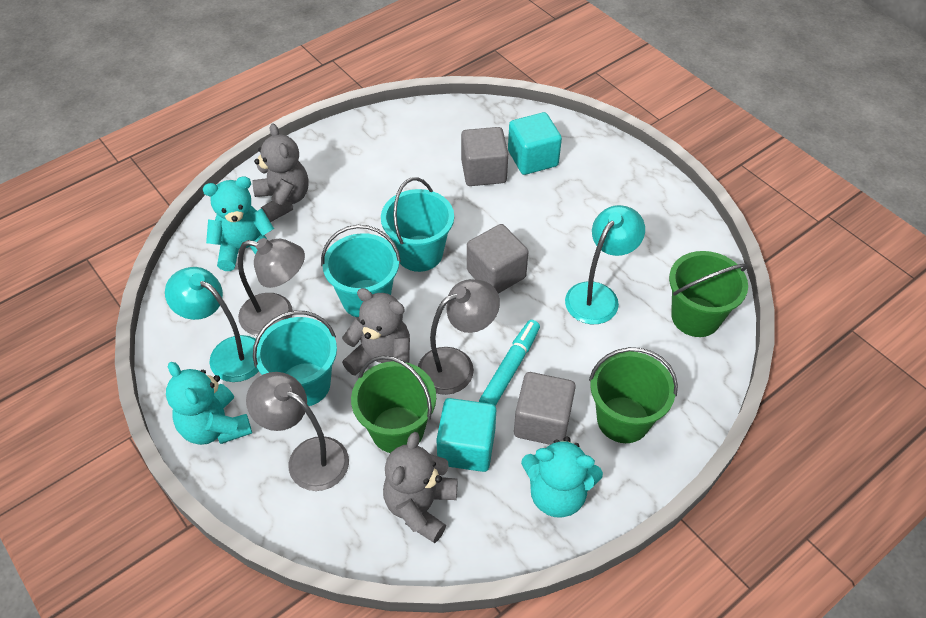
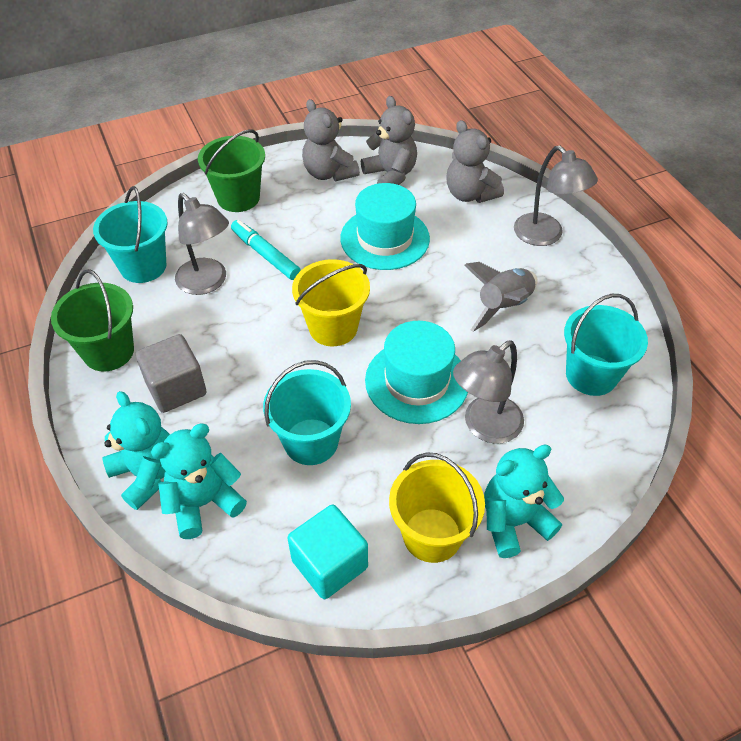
green bucket: 3 -> 2
grey cube: 3 -> 1
grey rocket: 0 -> 1
turquoise cube: 2 -> 1
turquoise hat: 0 -> 2
turquoise lamp: 2 -> 0
yellow bucket: 0 -> 2

